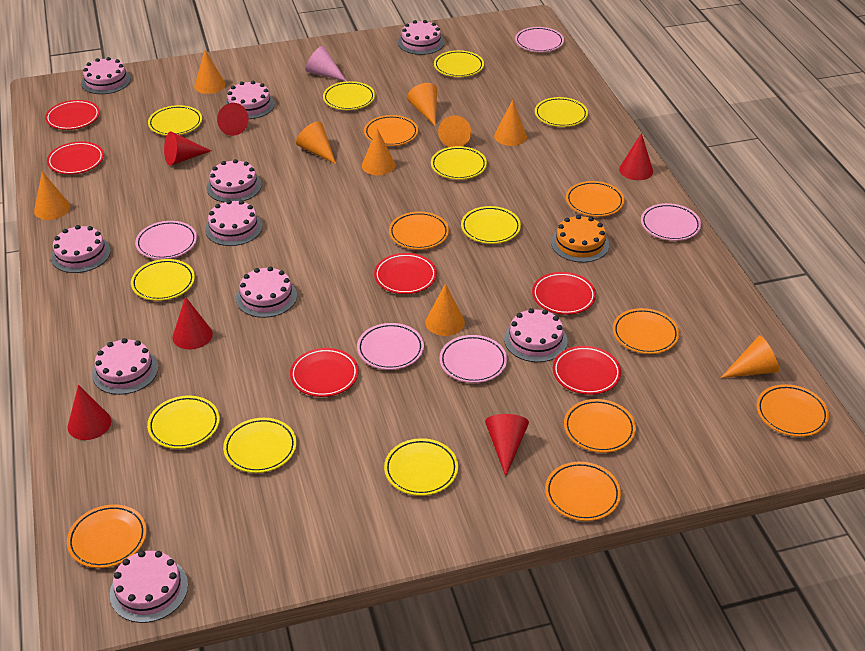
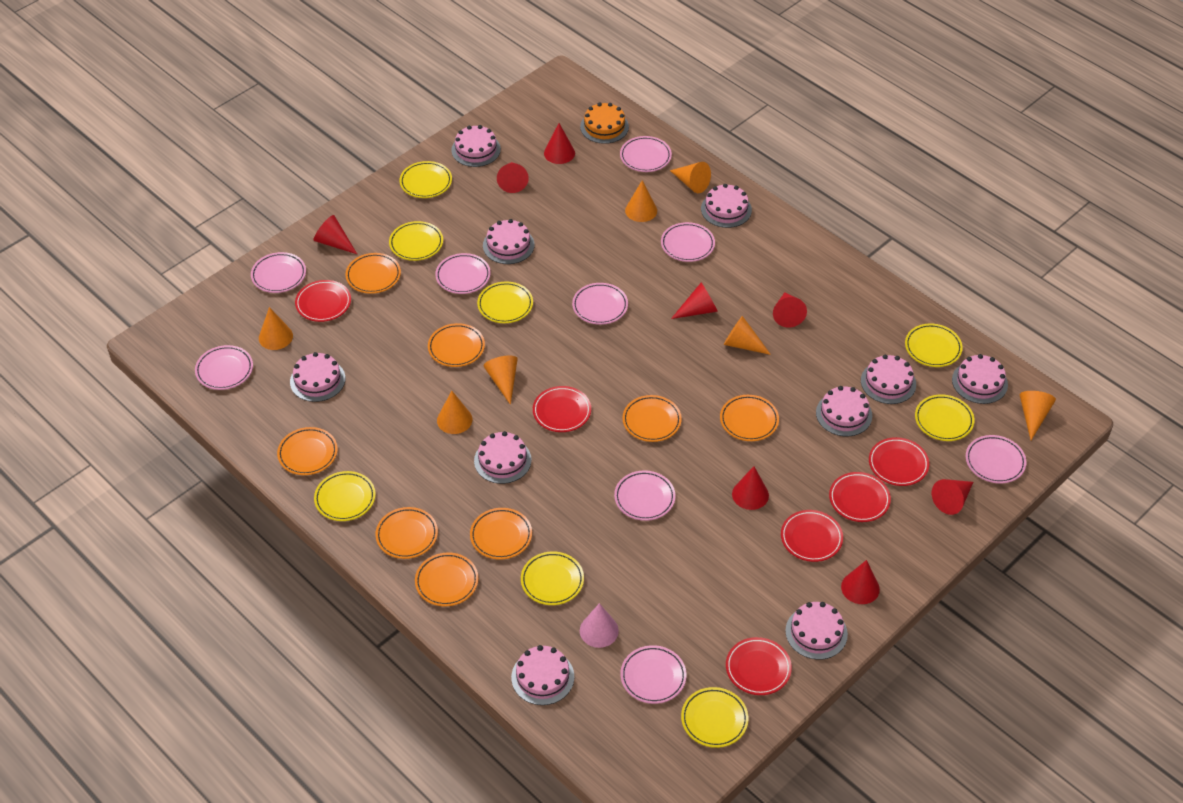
orange cone: 9 -> 7
pink plate: 5 -> 9
red cone: 6 -> 8
yellow plate: 10 -> 8

